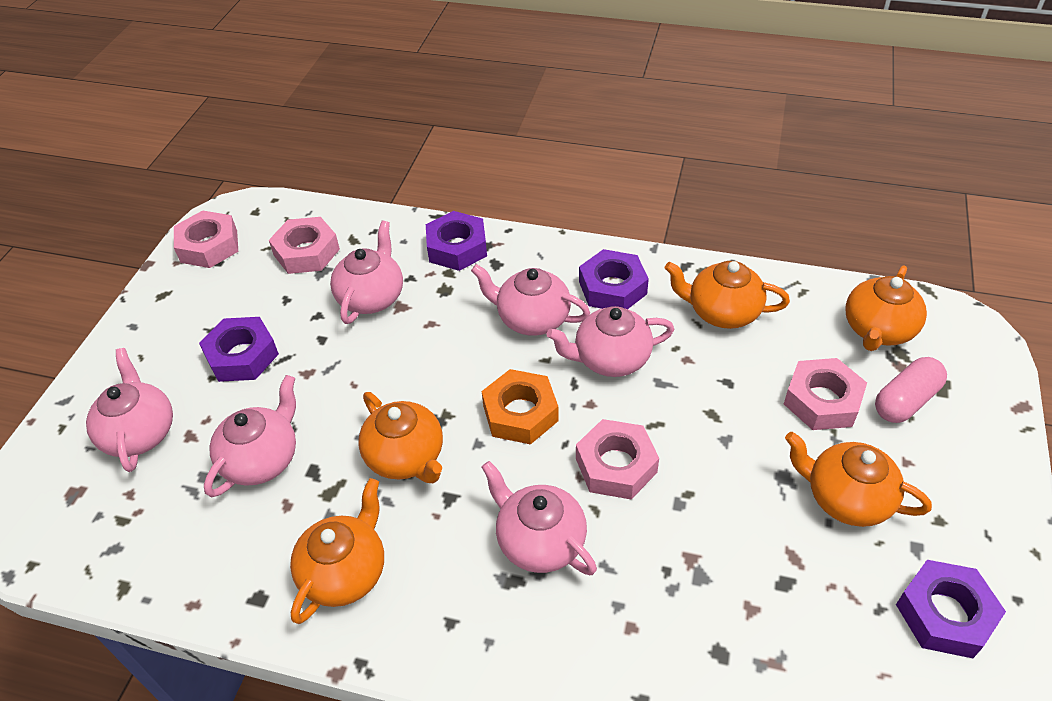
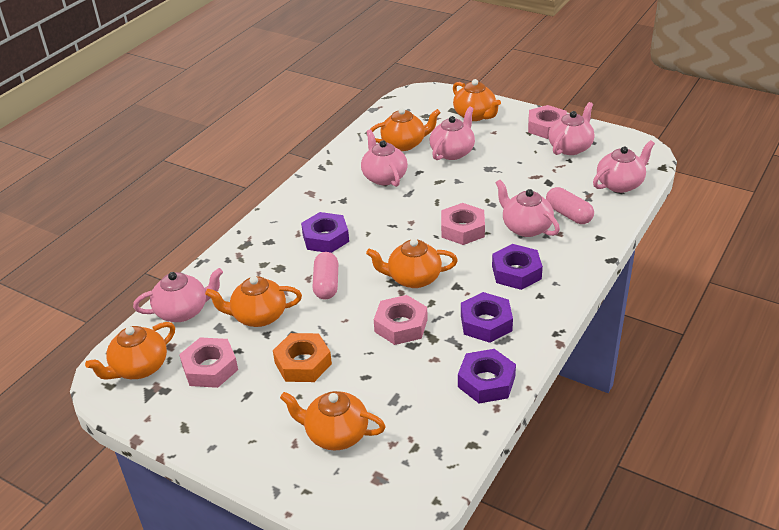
orange teapot: 5 -> 6
pink capsule: 1 -> 2

